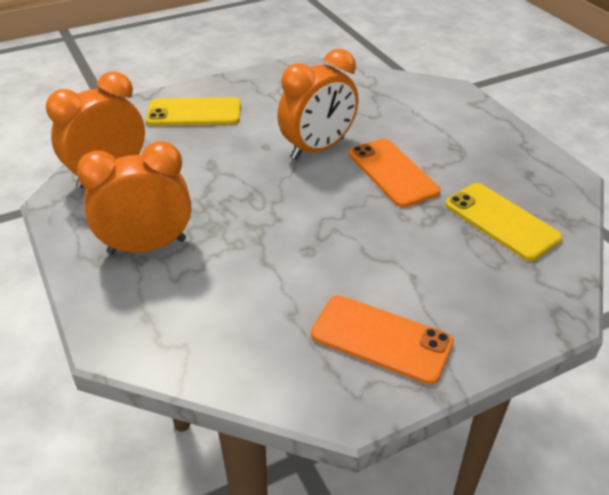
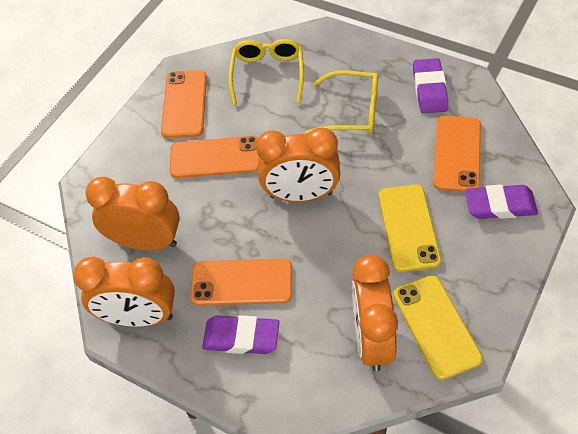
orange clock: 3 -> 4
orange phone: 2 -> 4
purple eraser: 0 -> 3
yellow glasses: 0 -> 2

